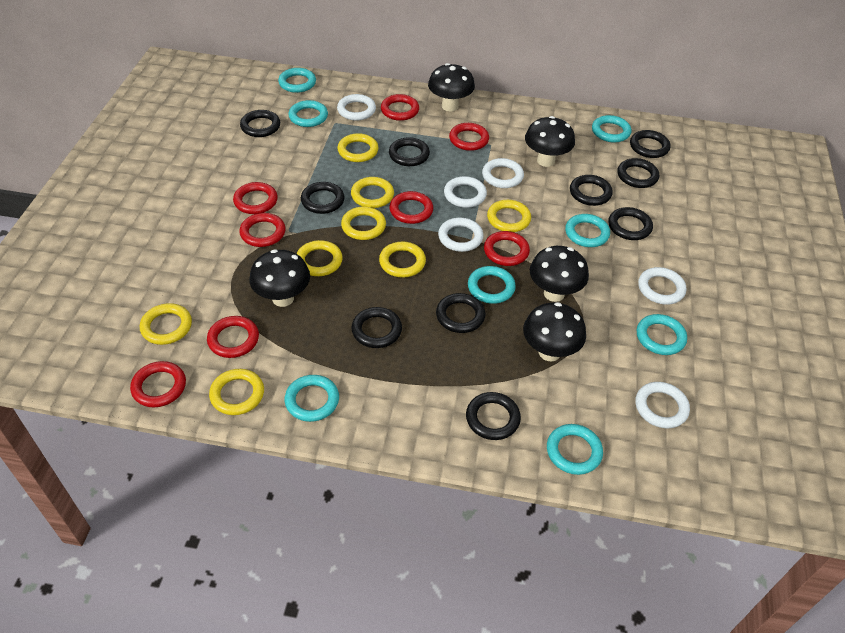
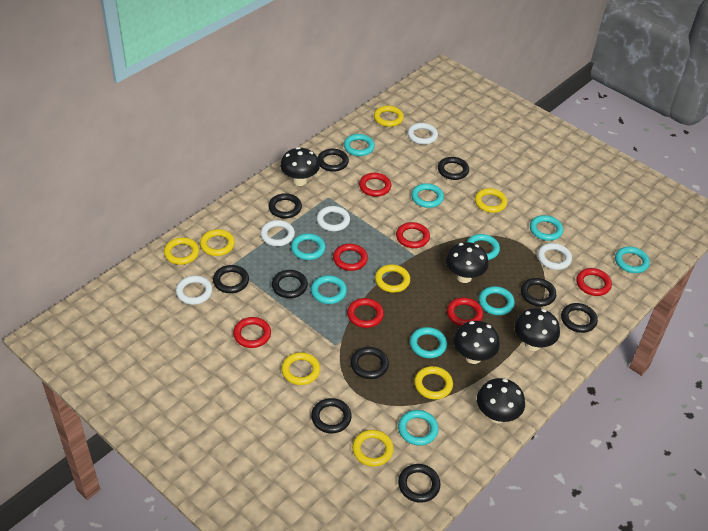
red ring: 8 -> 7
turquoise ring: 8 -> 10
white ring: 6 -> 5

